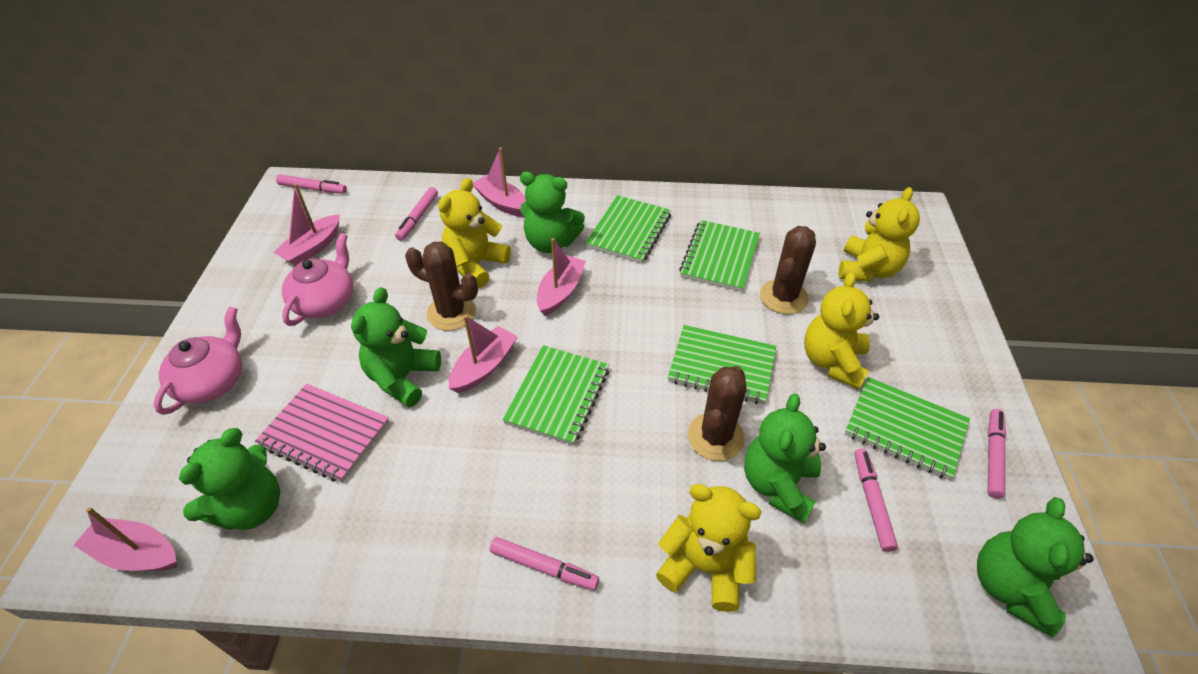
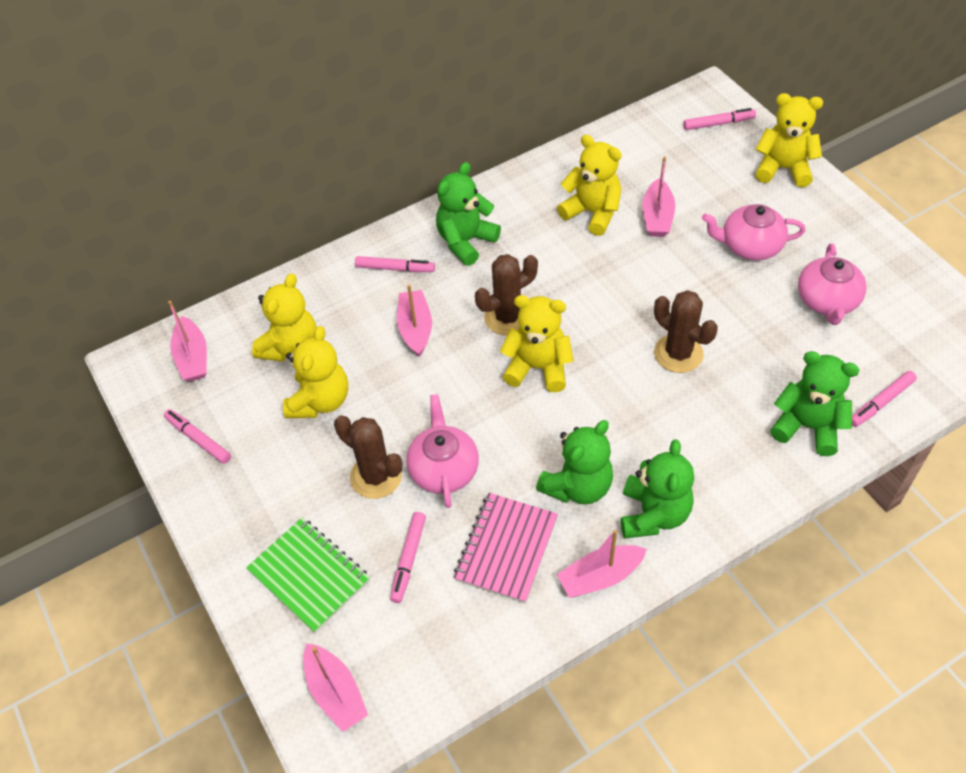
green notebook: 5 -> 1
green teddy bear: 5 -> 4
pink teapot: 2 -> 3
yellow teddy bear: 4 -> 5

